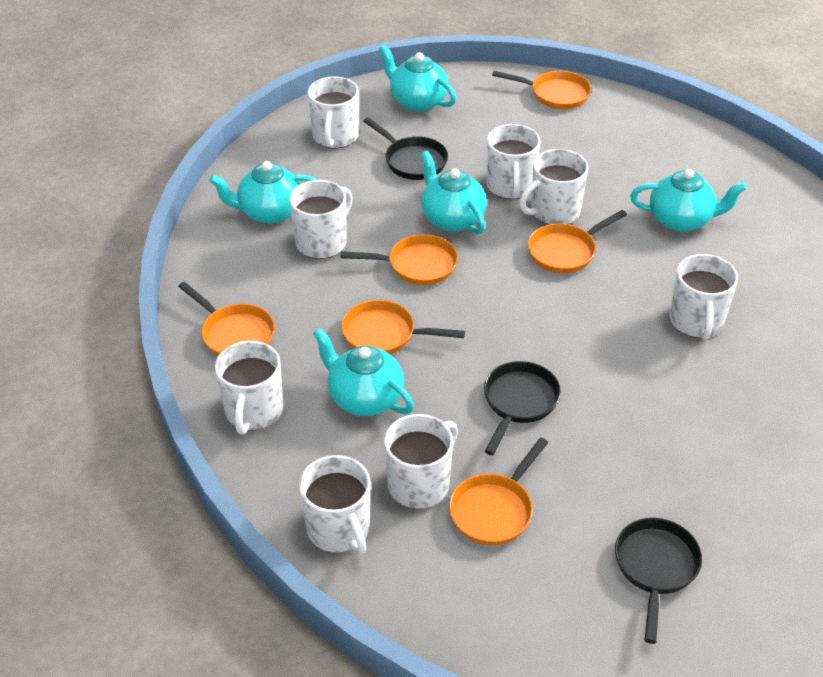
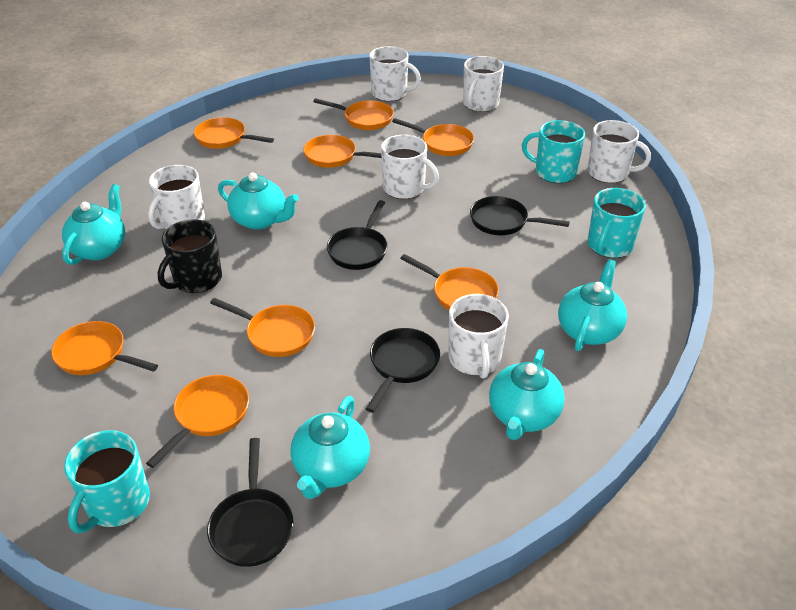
black mug: 0 -> 1
black pan: 3 -> 4
orange pan: 6 -> 8
turquoise mug: 0 -> 3
white mug: 8 -> 6

